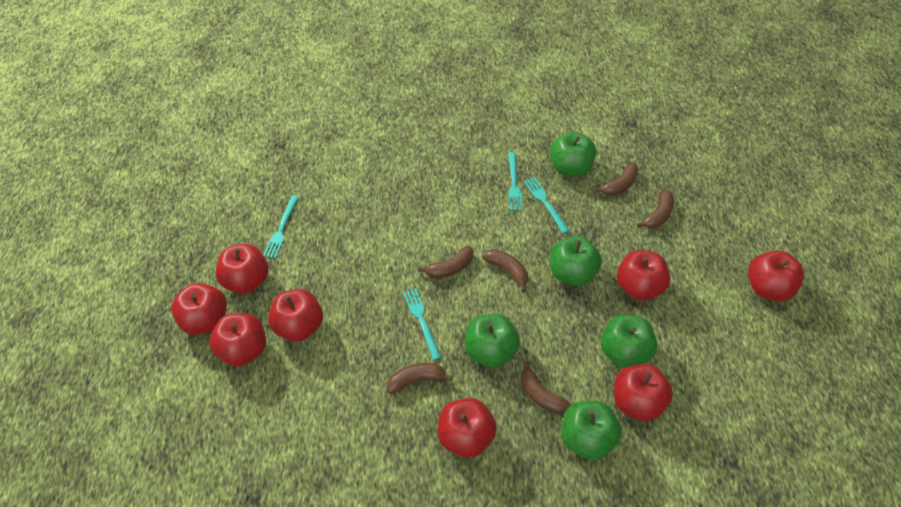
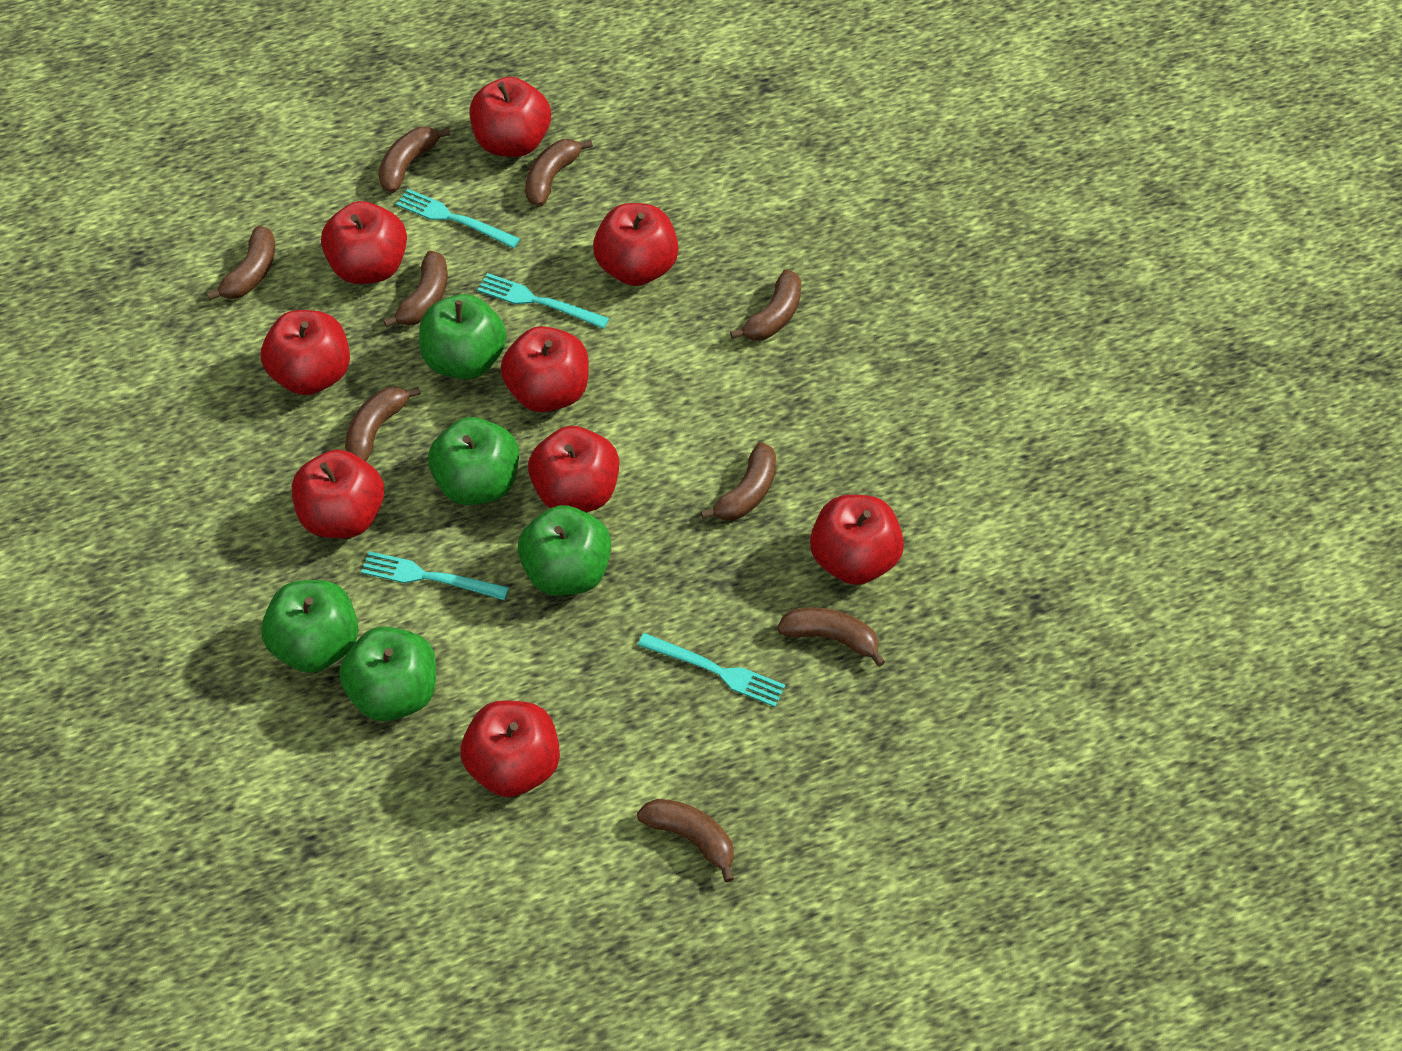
brown banana: 6 -> 9
red apple: 8 -> 9

